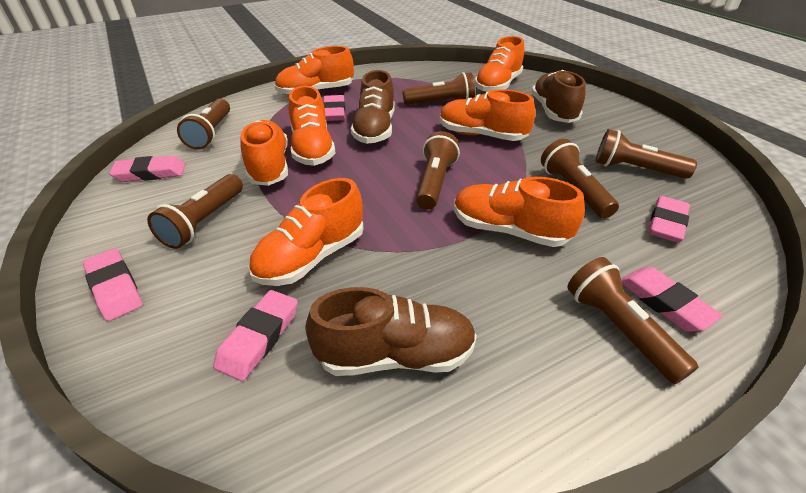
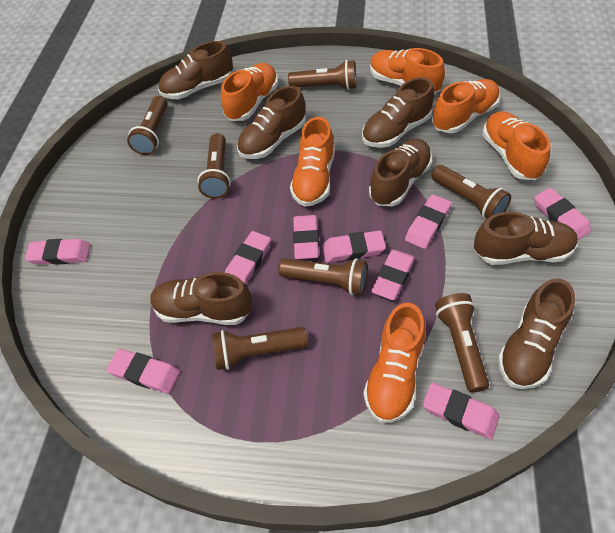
brown shoe: 3 -> 7
orange shoe: 7 -> 6
pink eraser: 6 -> 9

